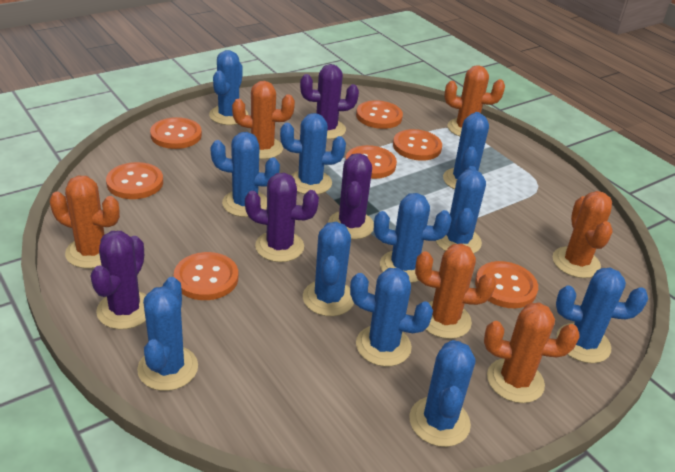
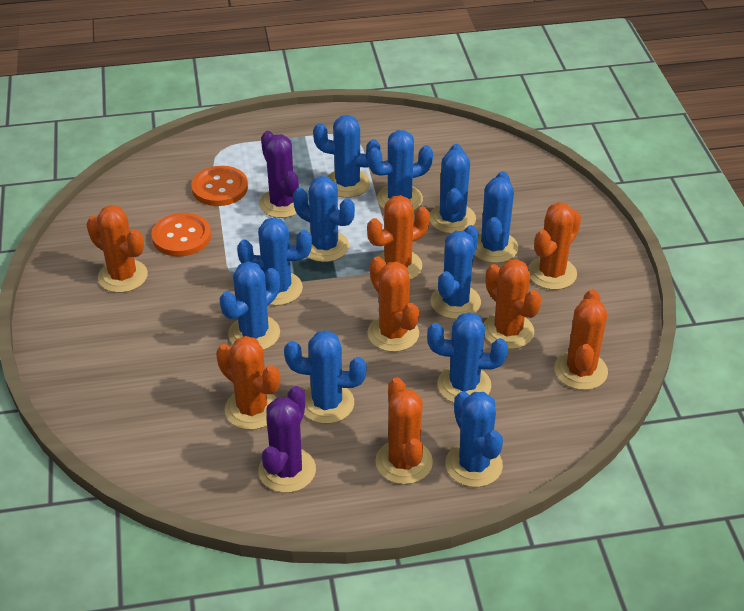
orange button: 7 -> 2
orange cactus: 6 -> 8
purple cactus: 4 -> 2

